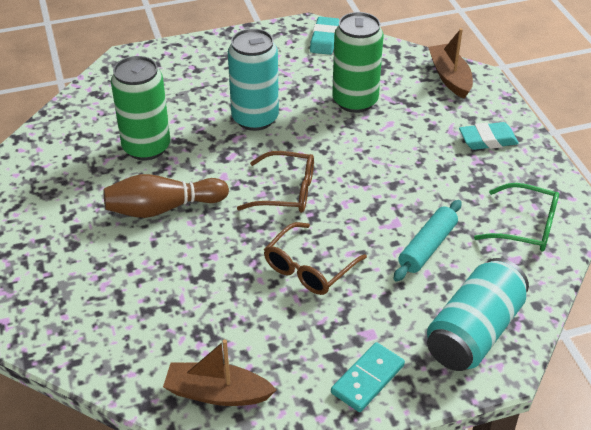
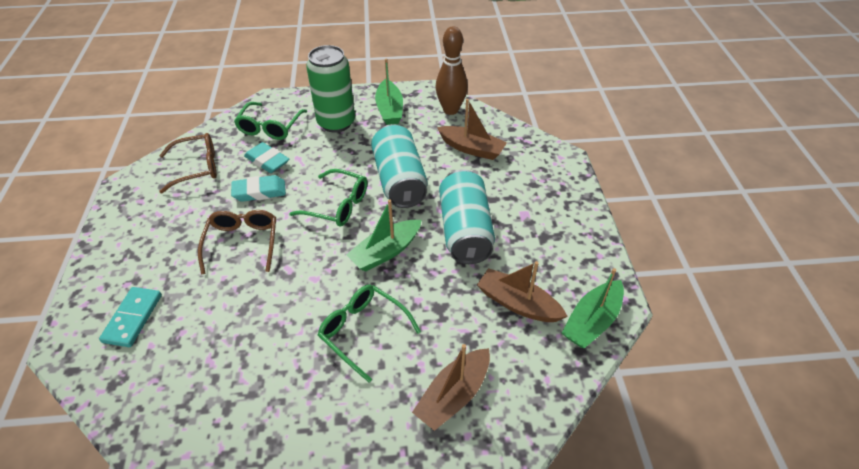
brown boat: 2 -> 3
green boat: 0 -> 3
green can: 2 -> 1
green glasses: 1 -> 3
turquoise rolling pin: 1 -> 0

